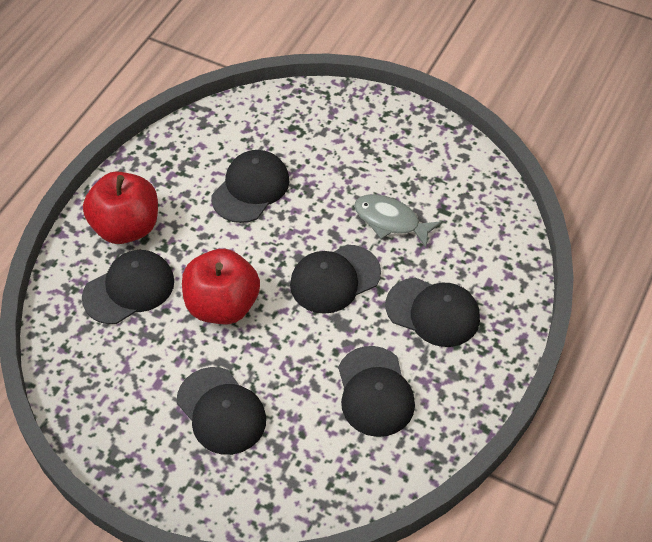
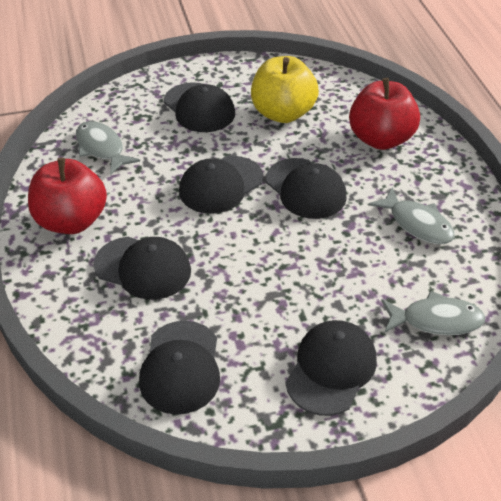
grey fish: 1 -> 3
yellow apple: 0 -> 1

